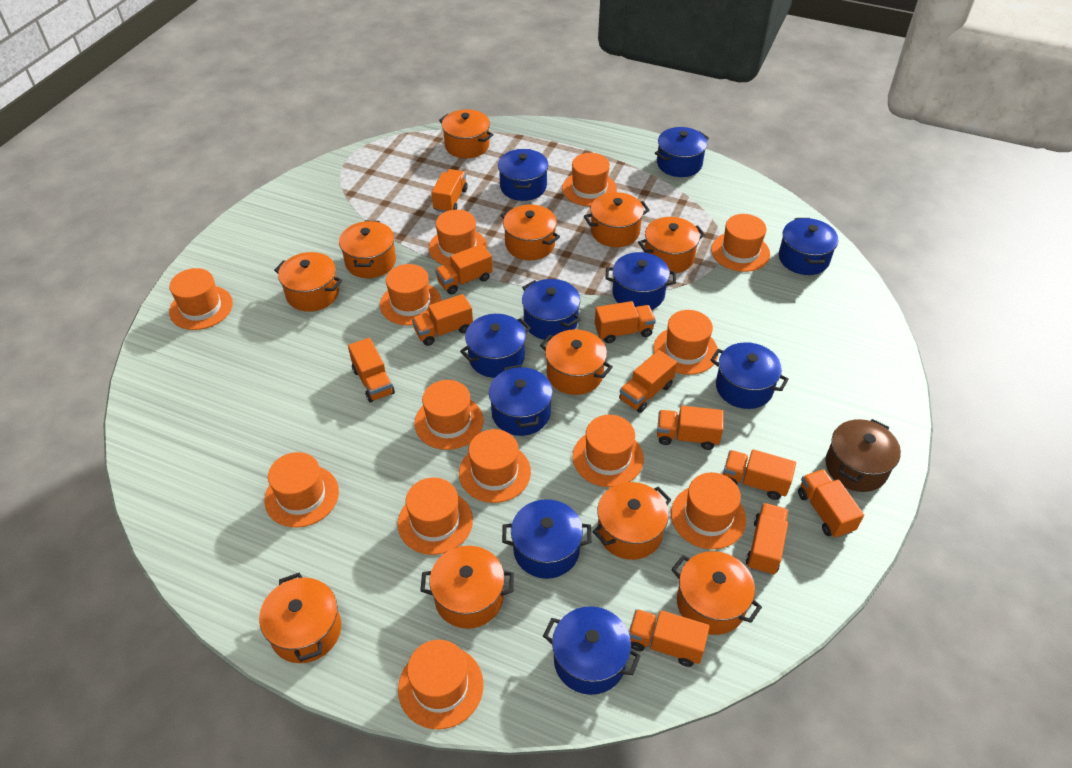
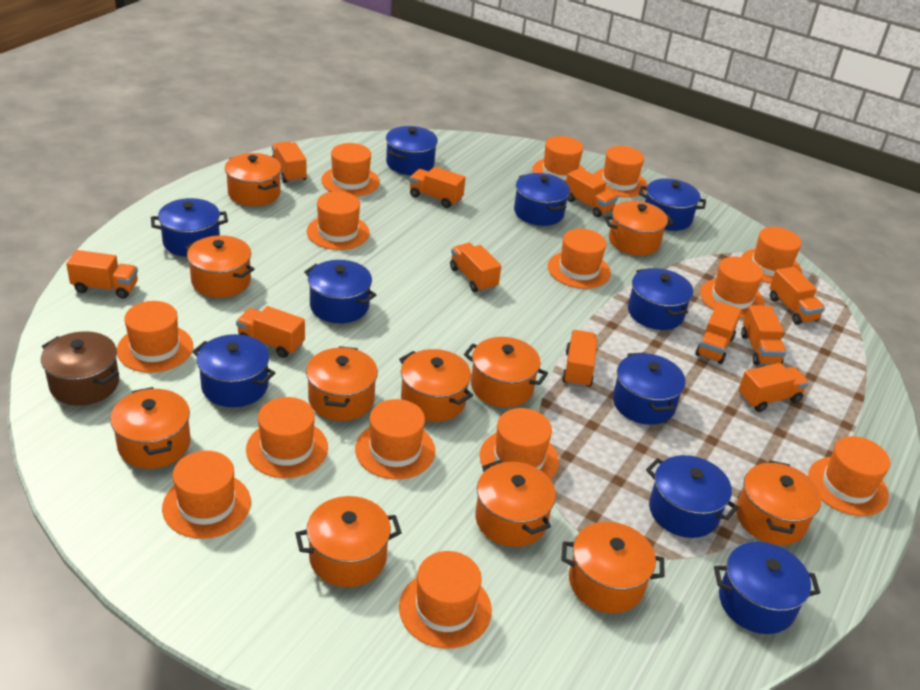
orange hat: 13 -> 14

